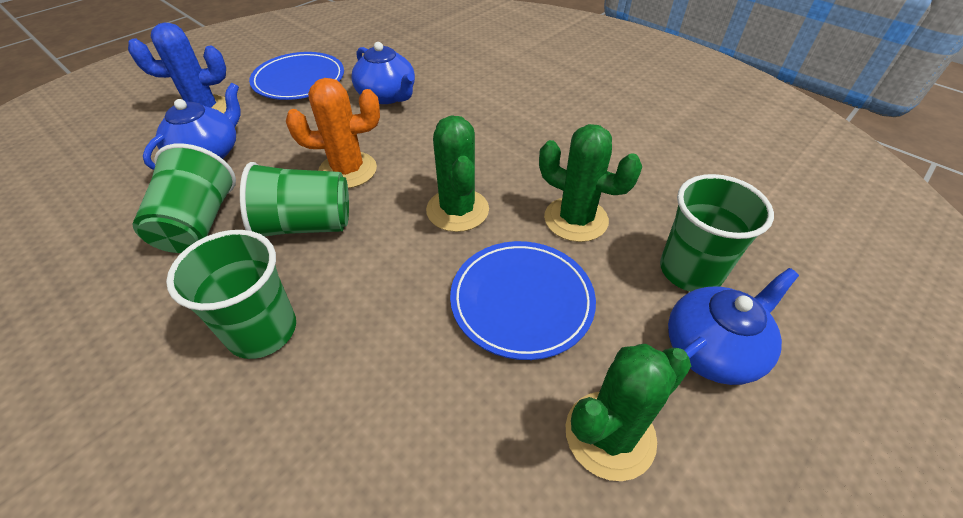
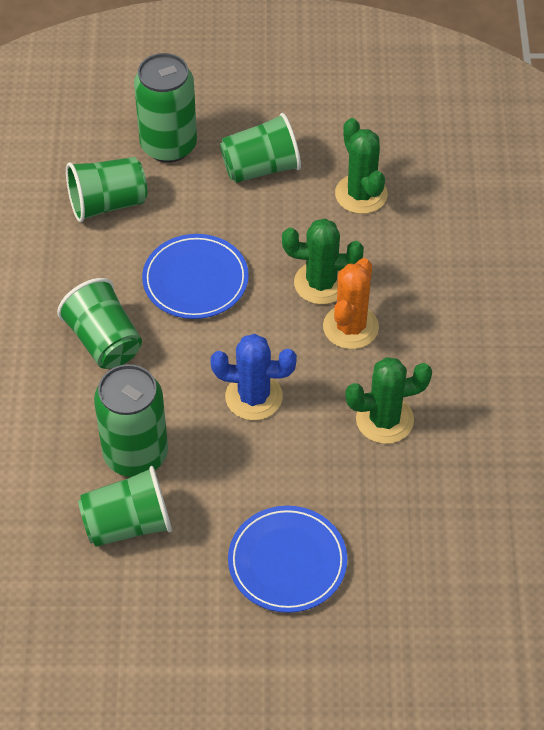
blue teapot: 3 -> 0
green can: 0 -> 2

